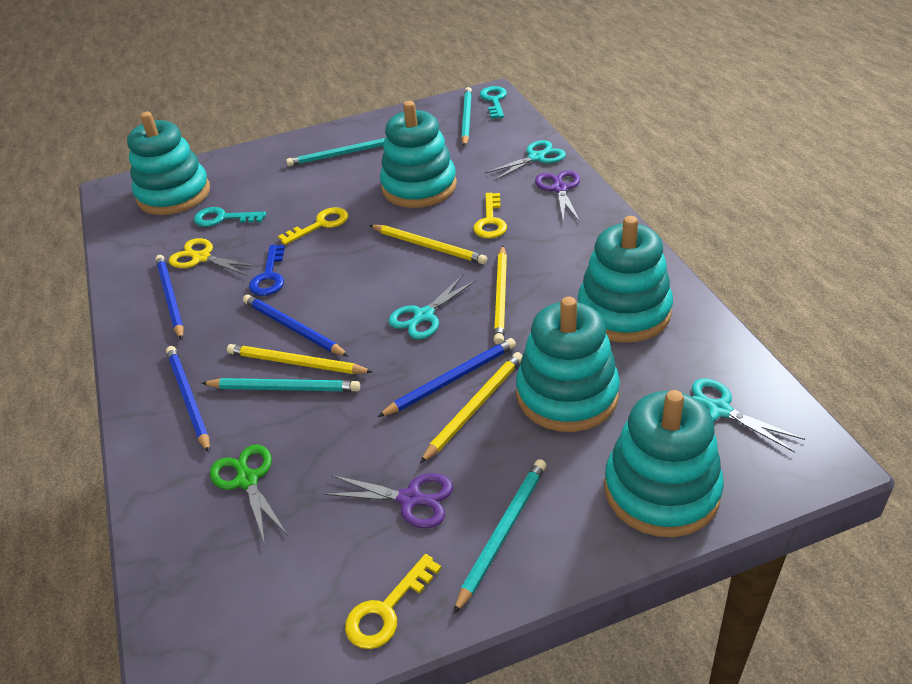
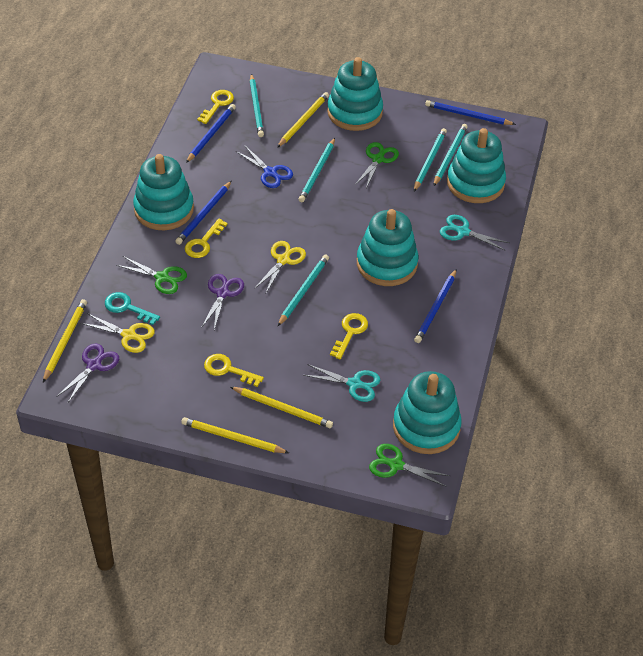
blue key: 1 -> 0
blue scissors: 0 -> 1
green scissors: 1 -> 3
turquoise key: 2 -> 1
turquoise pencil: 4 -> 5
turquoise scissors: 3 -> 2
yellow key: 3 -> 4
yellow scissors: 1 -> 2

